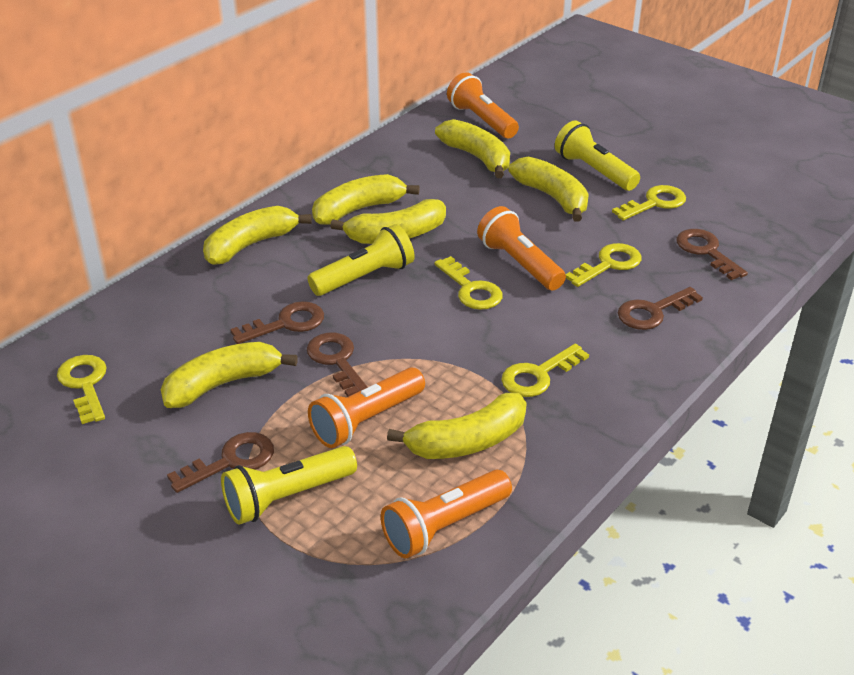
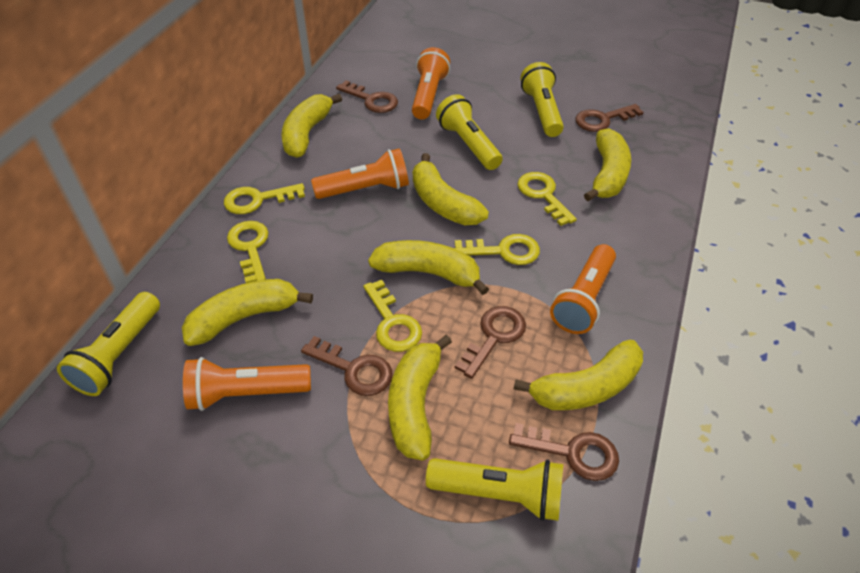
yellow flashlight: 3 -> 4

